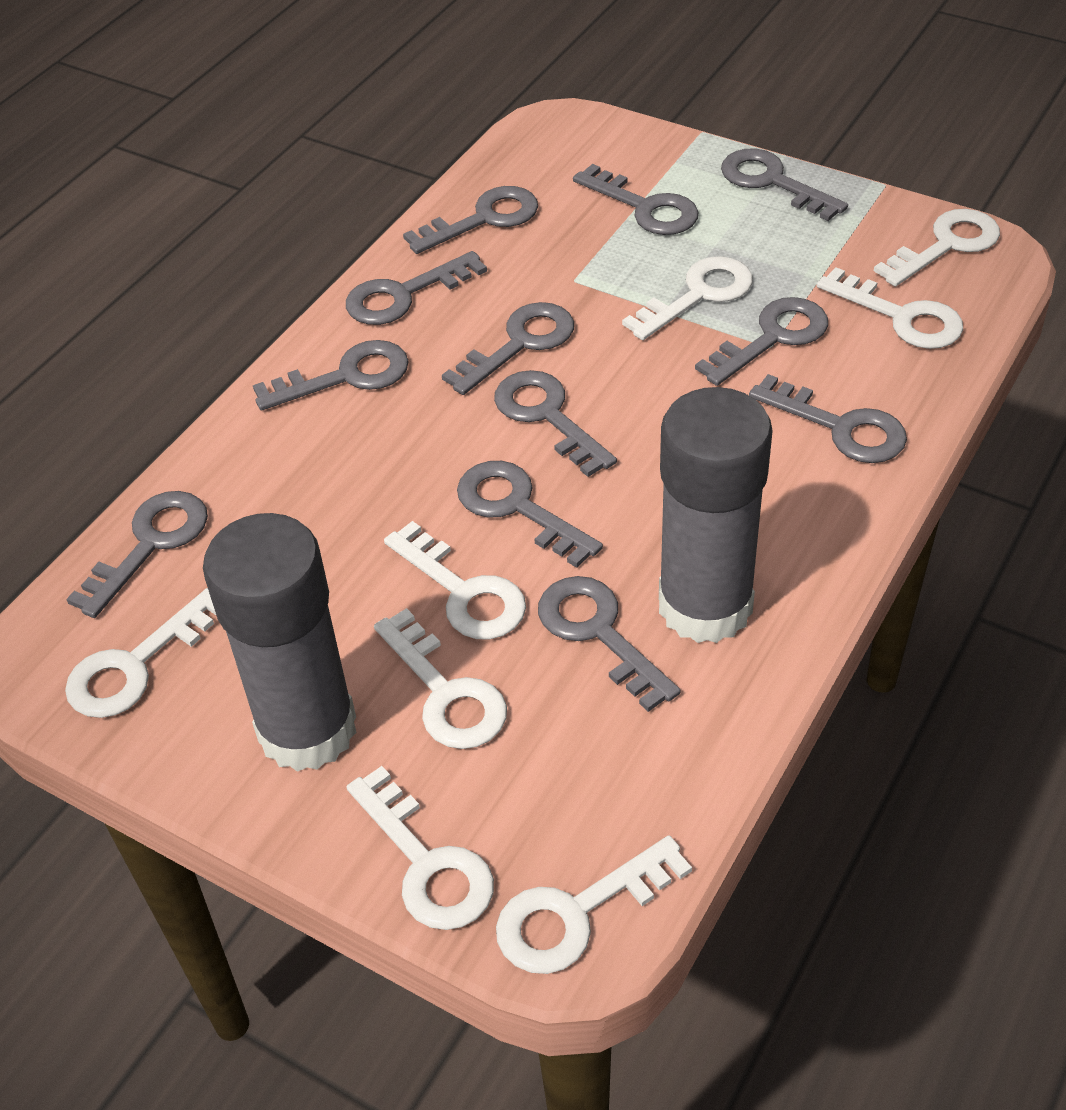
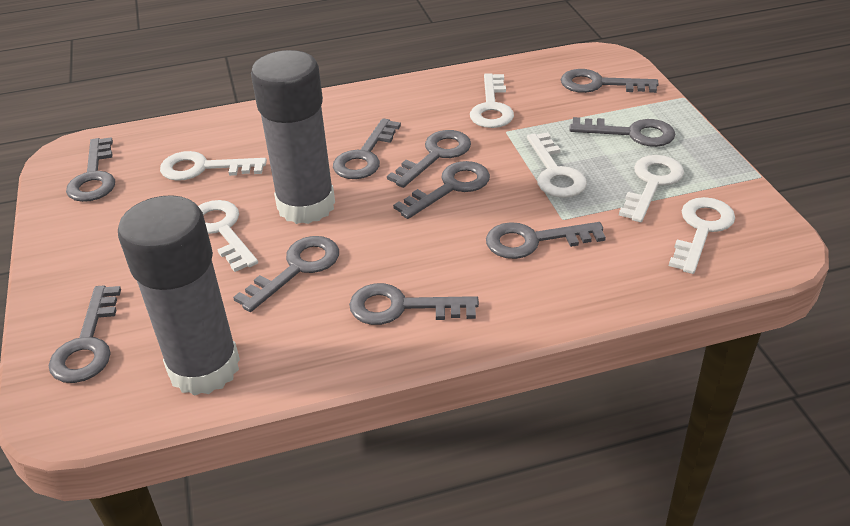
grey key: 12 -> 10
white key: 8 -> 6

